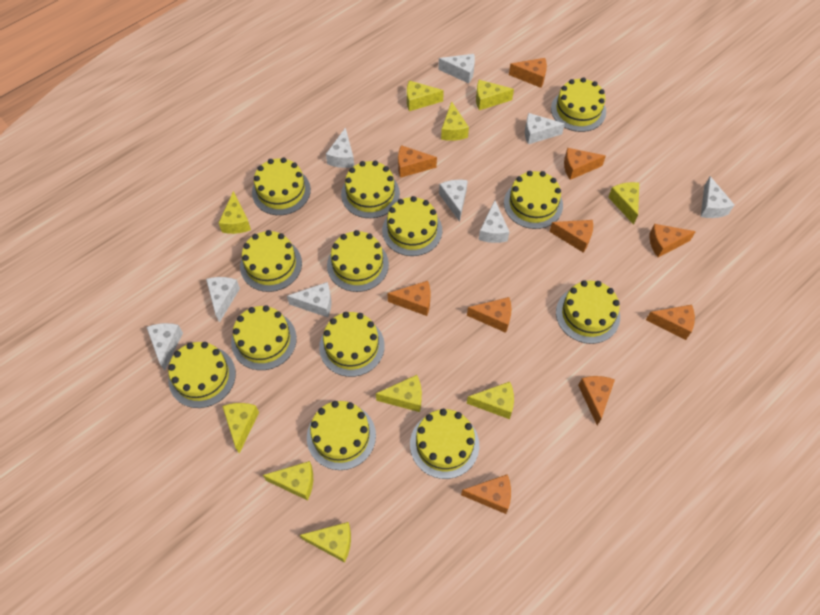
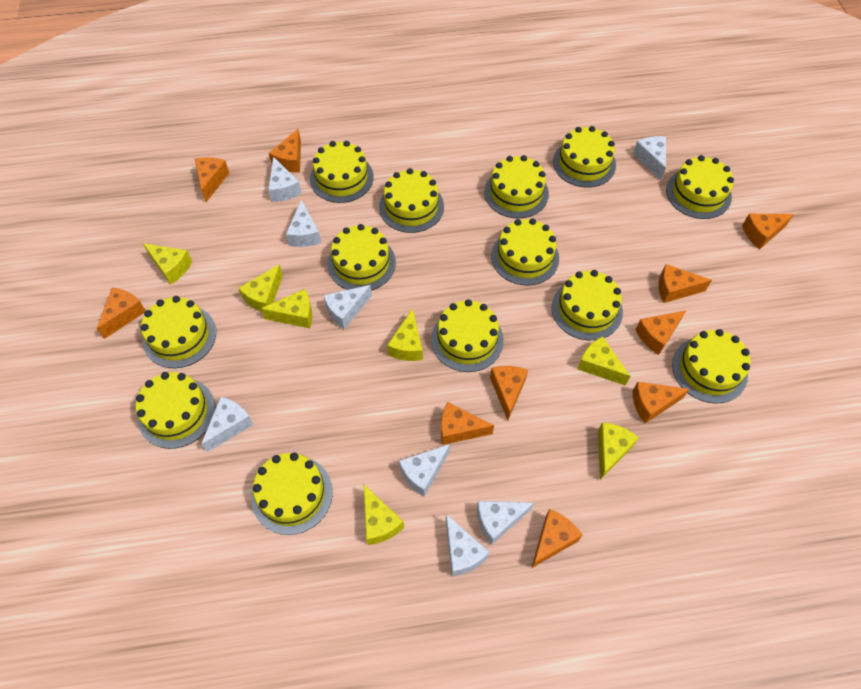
white cheese: 9 -> 8
yellow cheese: 10 -> 7

